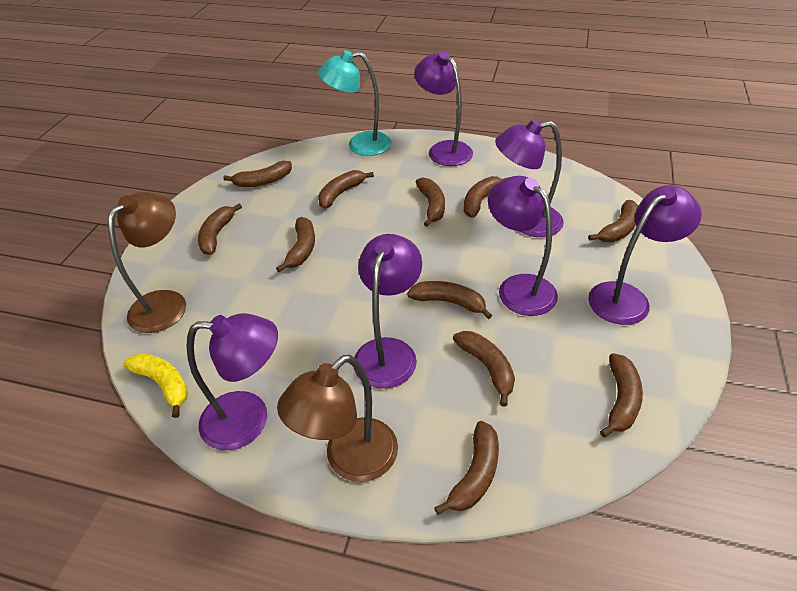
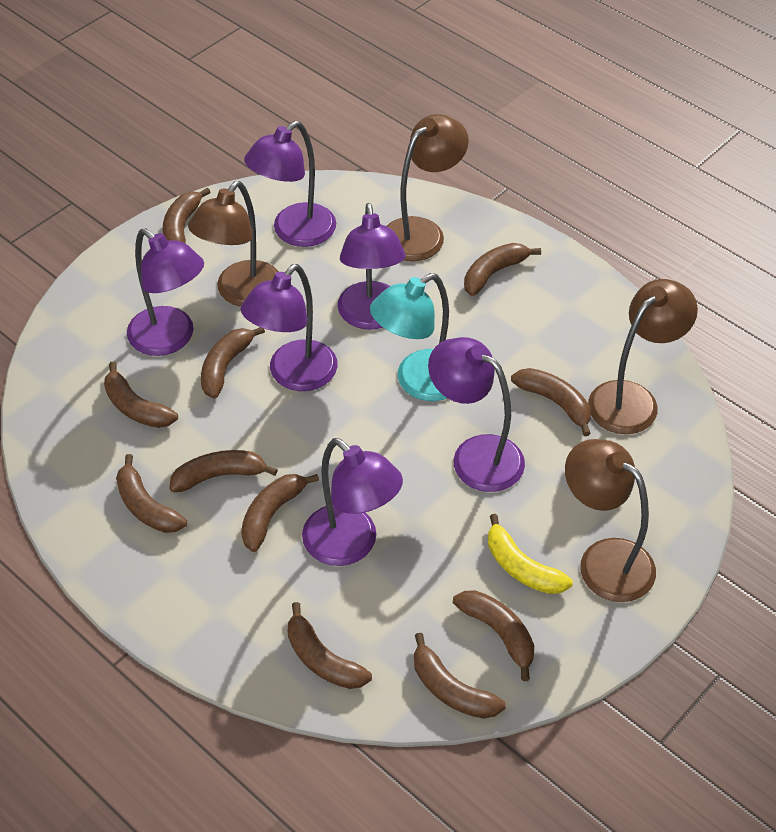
brown lamp: 2 -> 4

